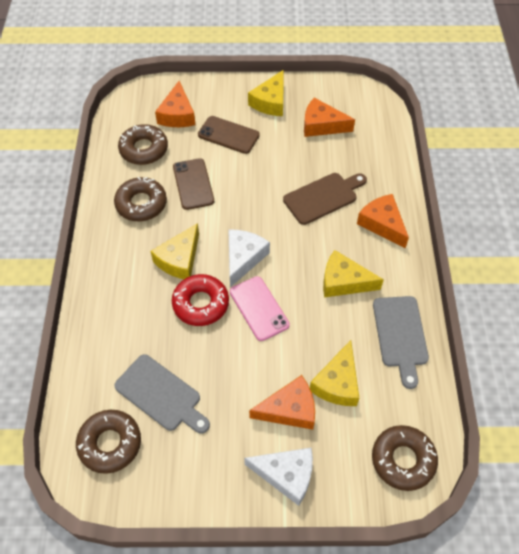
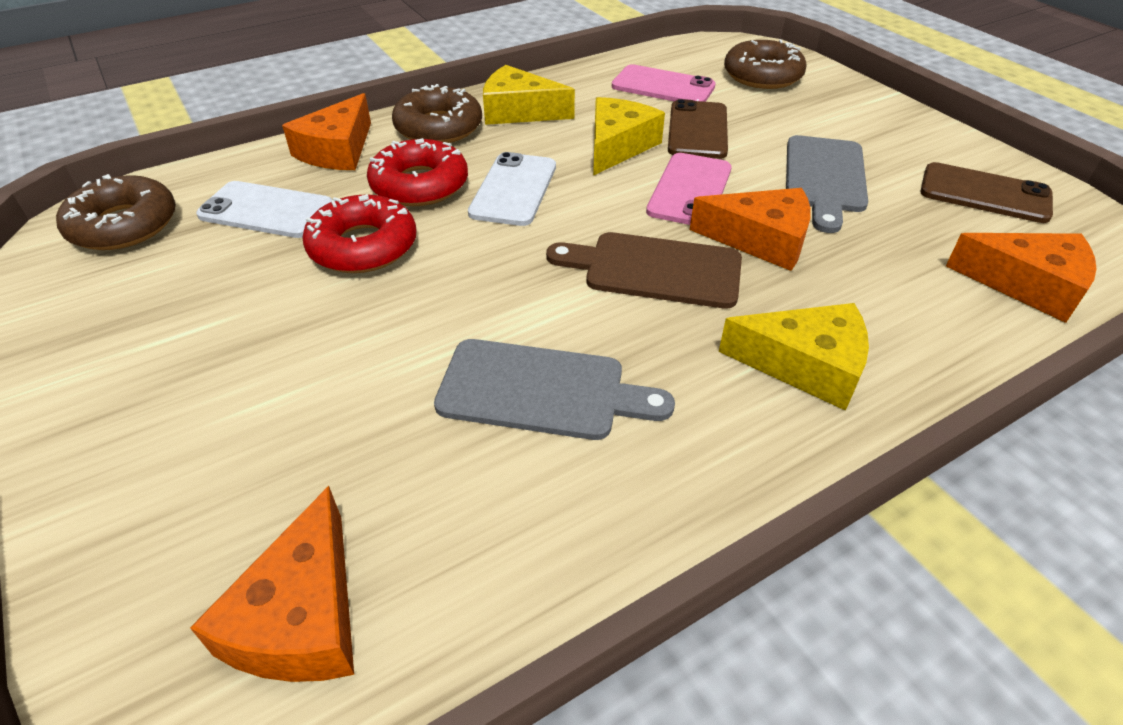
brown donut: 4 -> 3
pink phone: 1 -> 2
red donut: 1 -> 2
white cheese: 2 -> 0
white phone: 0 -> 2
yellow cheese: 4 -> 3

